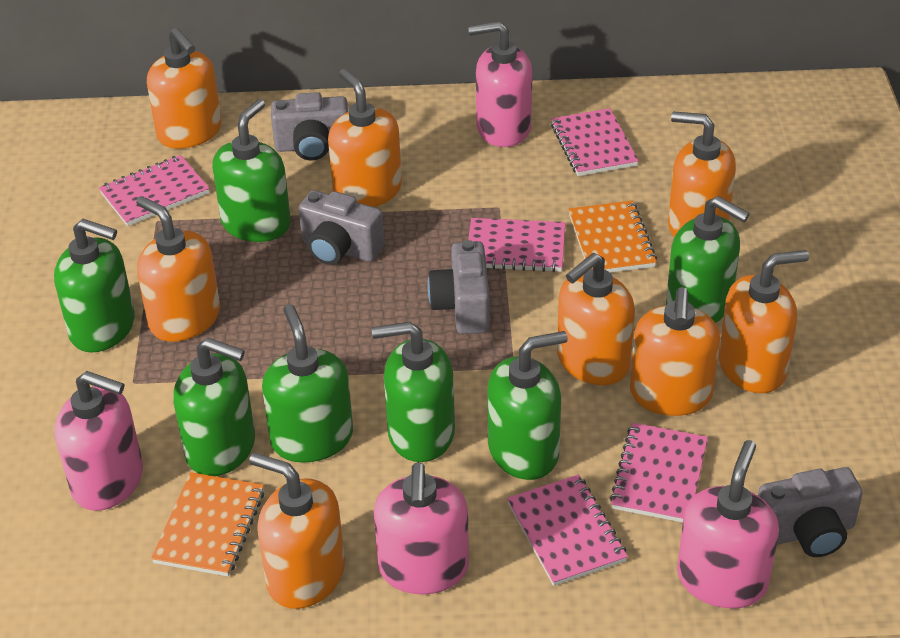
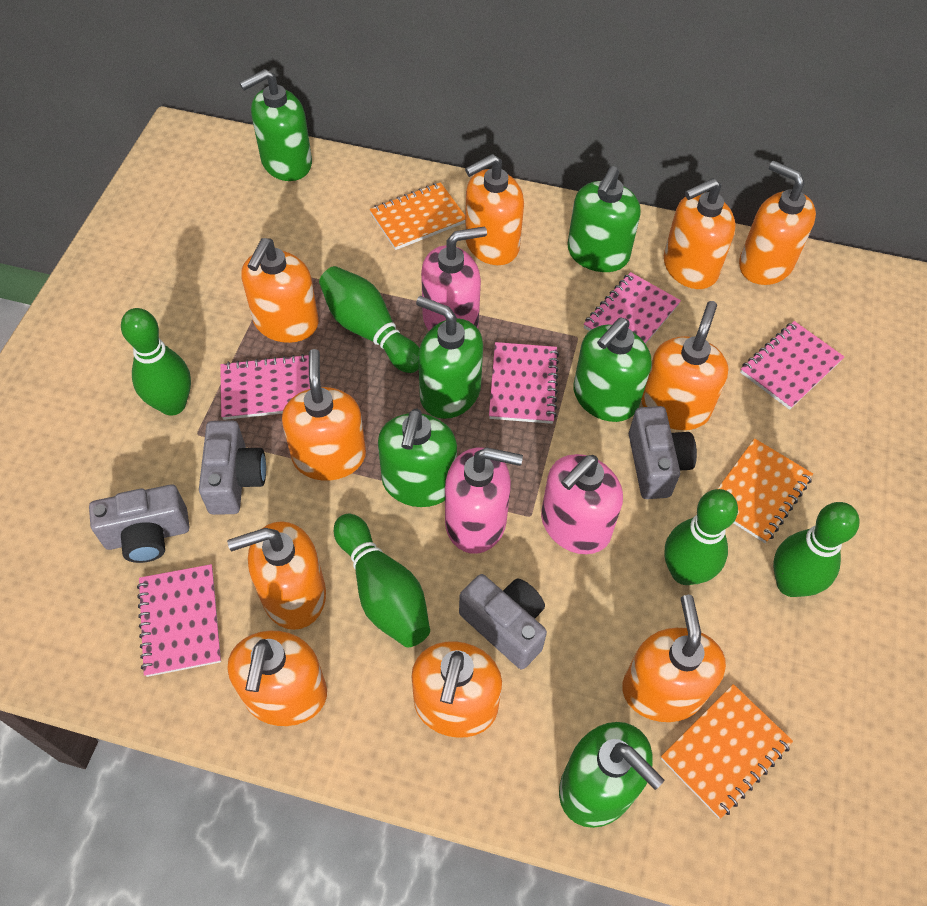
green bowling pin: 0 -> 5
green soap dispenser: 7 -> 6
orange notebook: 2 -> 3
orange soap dispenser: 8 -> 10
pink soap dispenser: 4 -> 3

